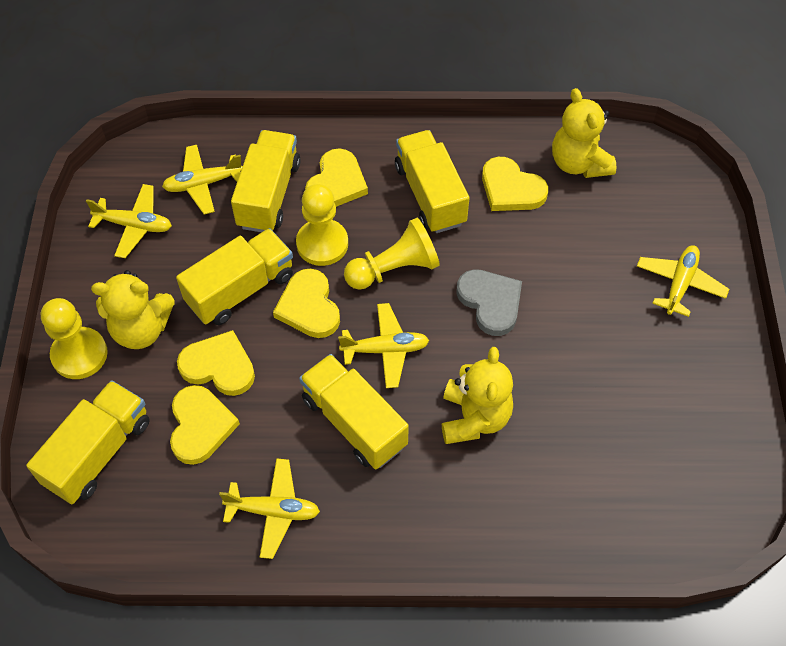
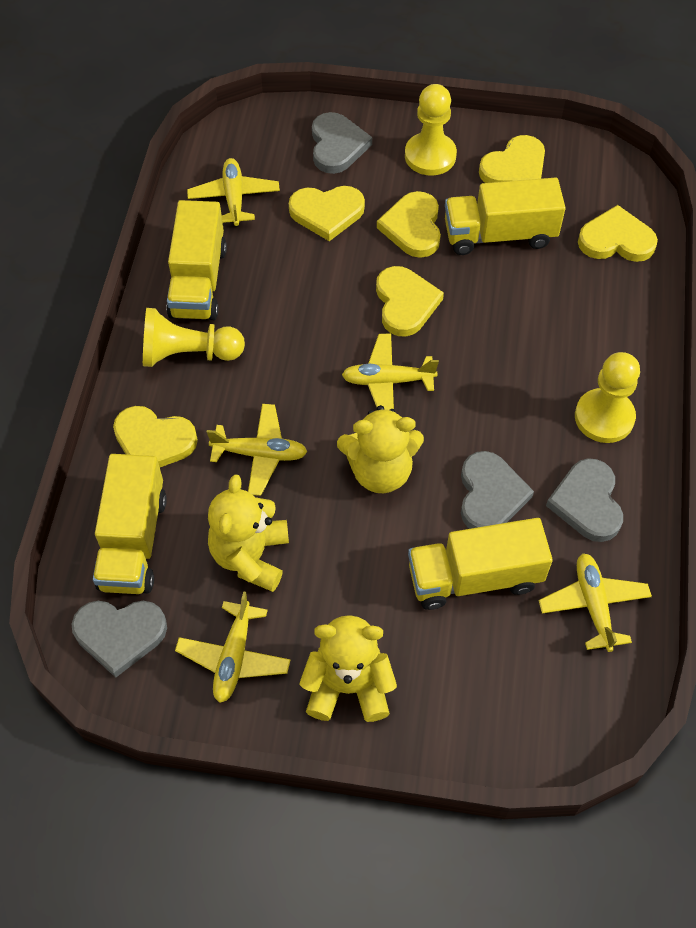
grey heart: 1 -> 4
yellow heart: 5 -> 6
yellow truck: 5 -> 4

